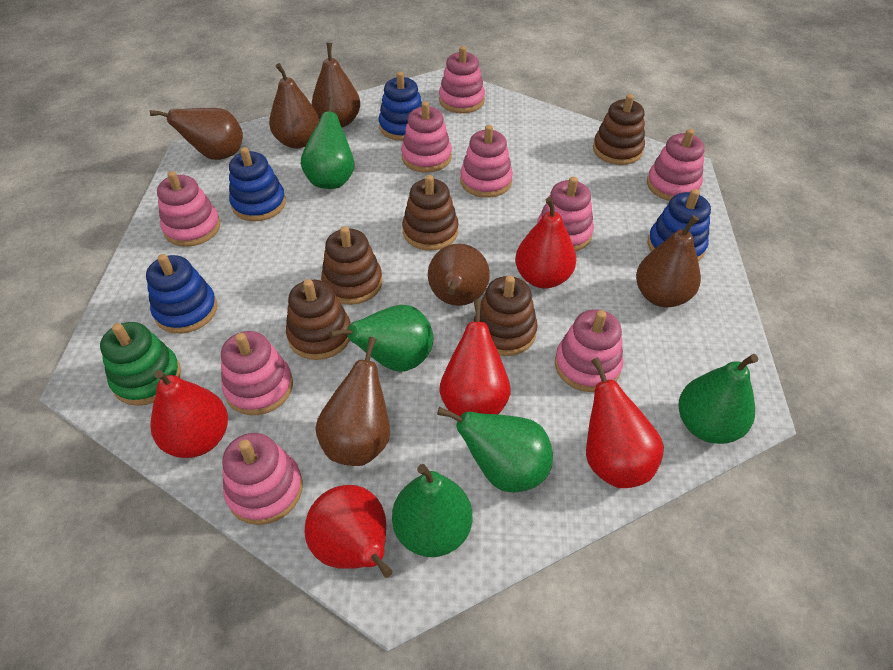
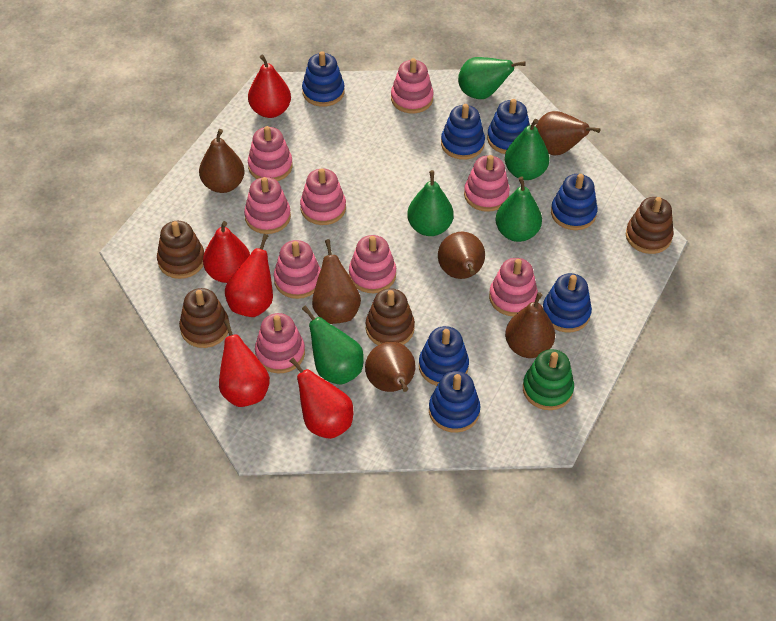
blue stacking toy: 4 -> 7
brown stacking toy: 5 -> 4

